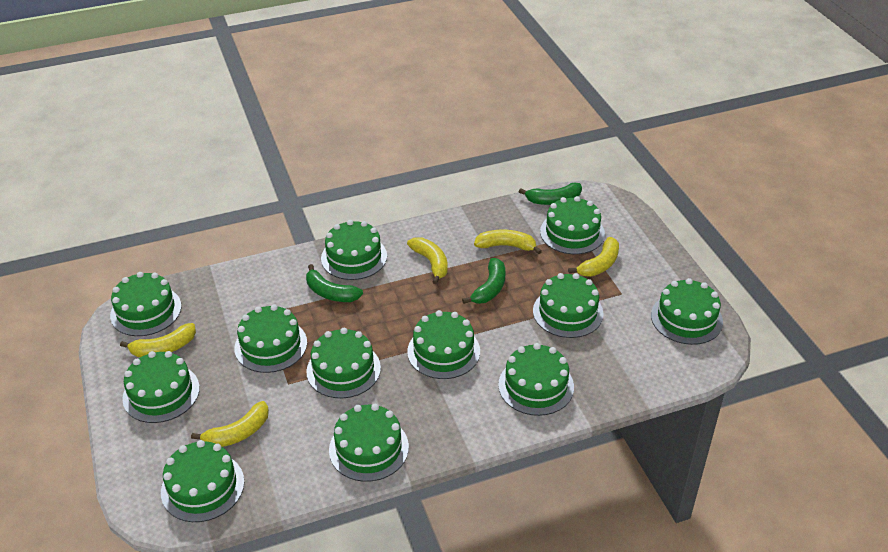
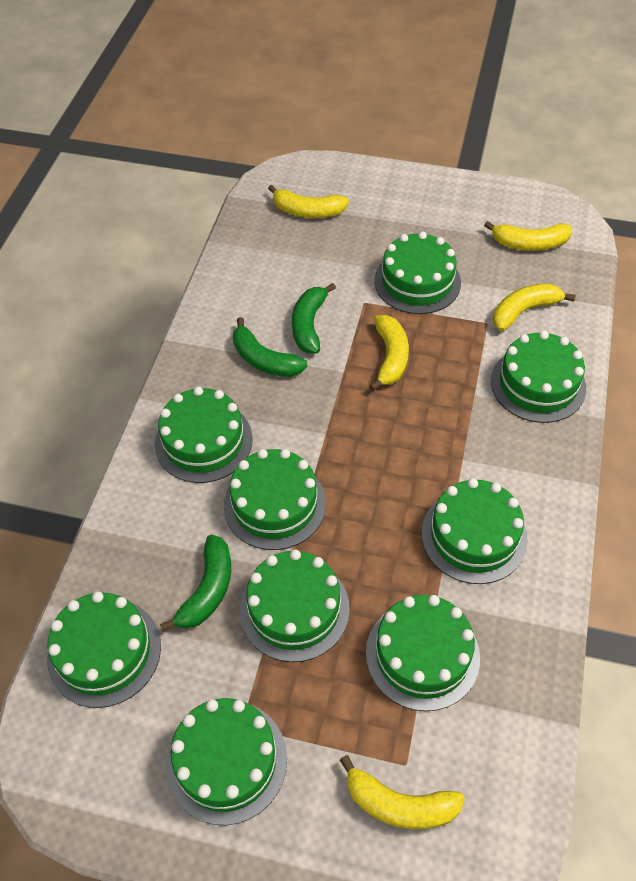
green cake: 12 -> 9

